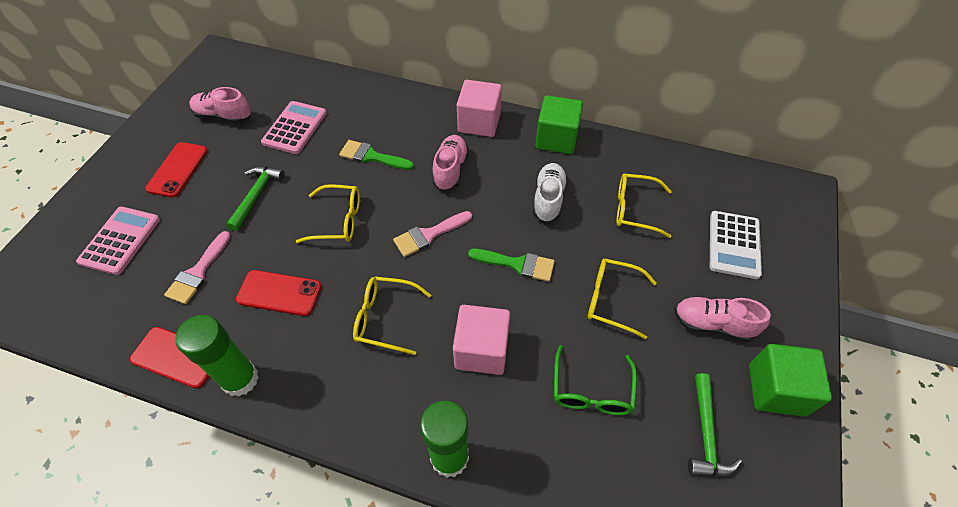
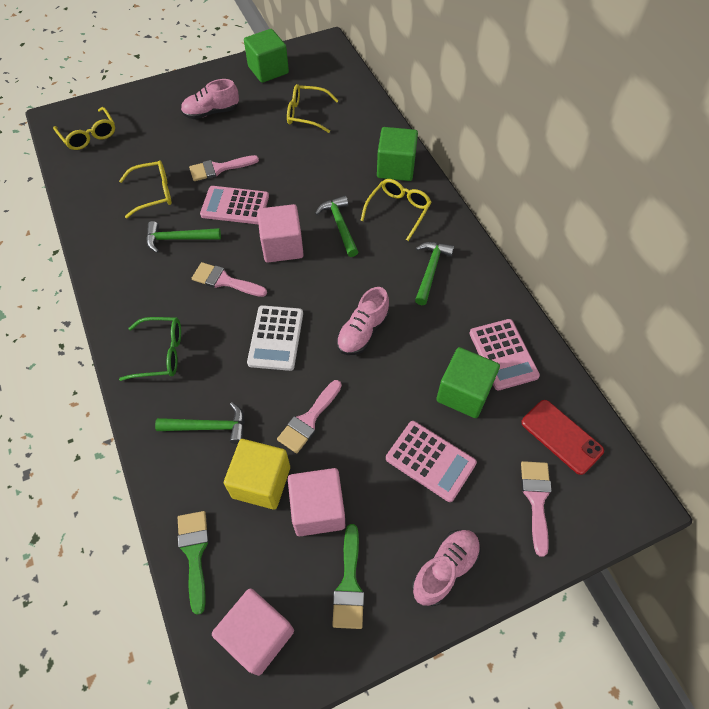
green cube: 2 -> 3
green glue stick: 2 -> 0
green hammer: 2 -> 4
pink brush: 2 -> 4
pink calculator: 2 -> 3
pink cube: 2 -> 3
red phone: 3 -> 1
white shoe: 1 -> 0
yellow cube: 0 -> 1

